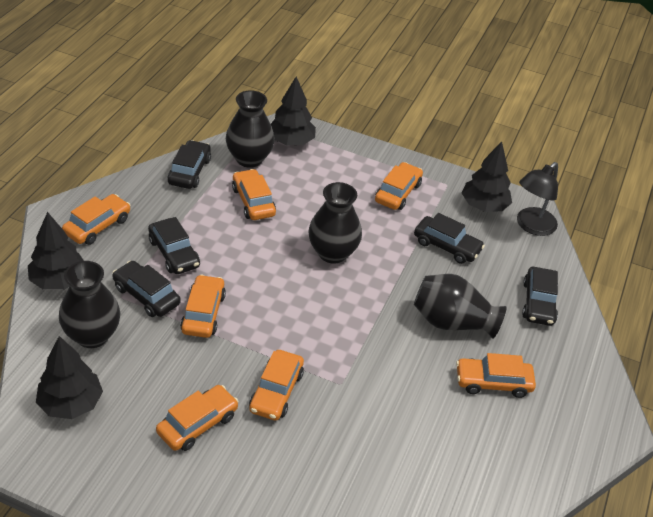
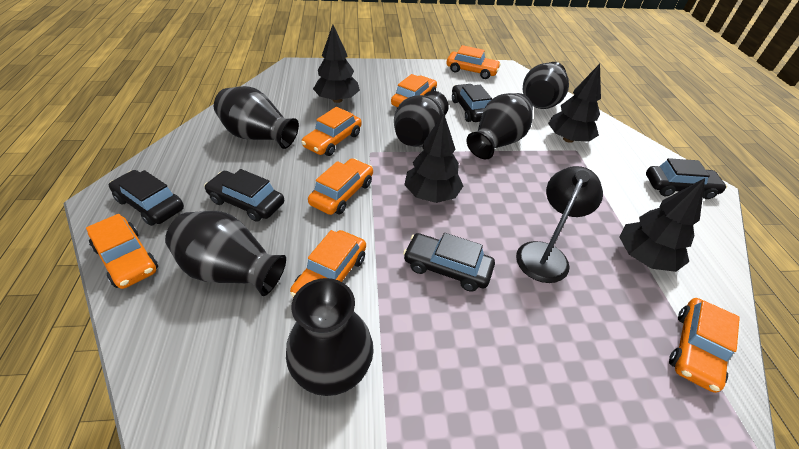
black vase: 4 -> 6

